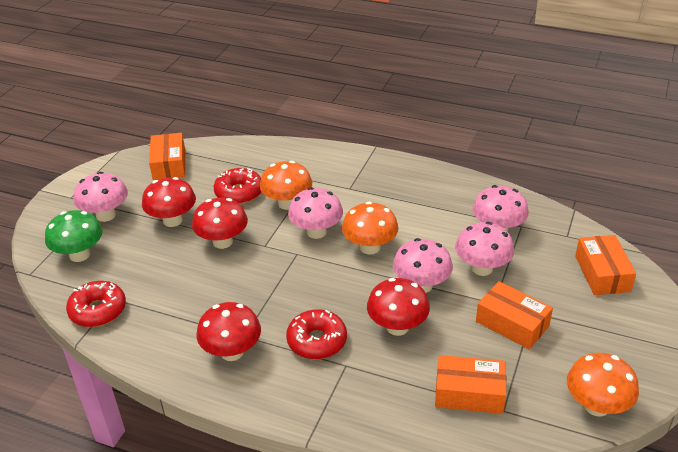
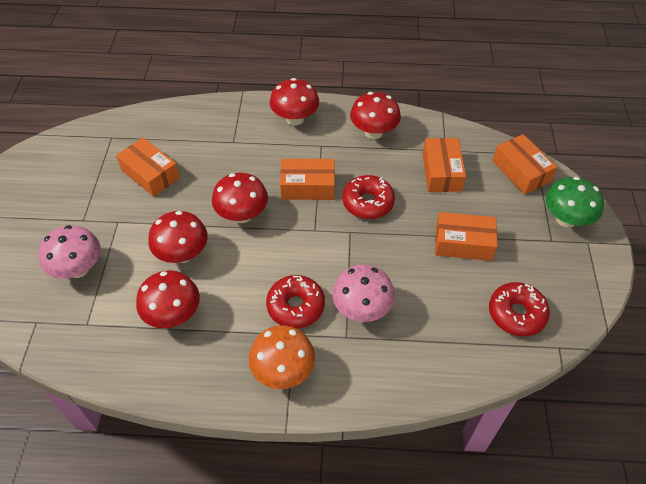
orange box: 4 -> 5
orange mushroom: 3 -> 1
pink mushroom: 5 -> 2
red mushroom: 4 -> 5

